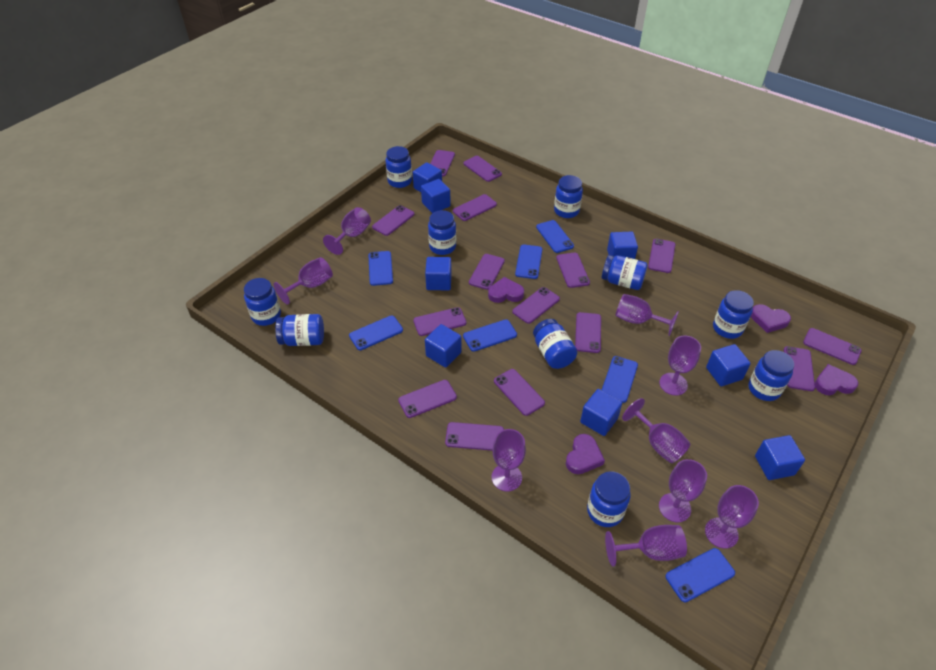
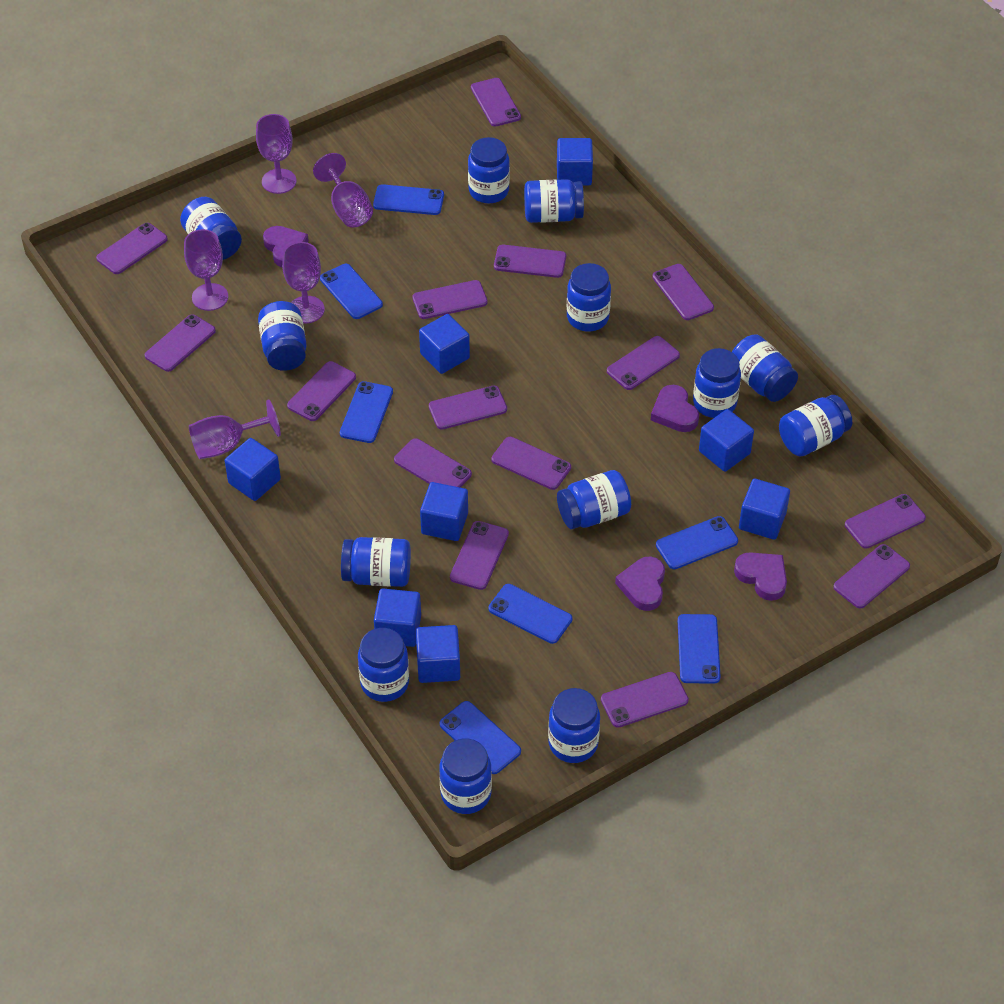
blue jar: 10 -> 13
purple goblet: 9 -> 5

